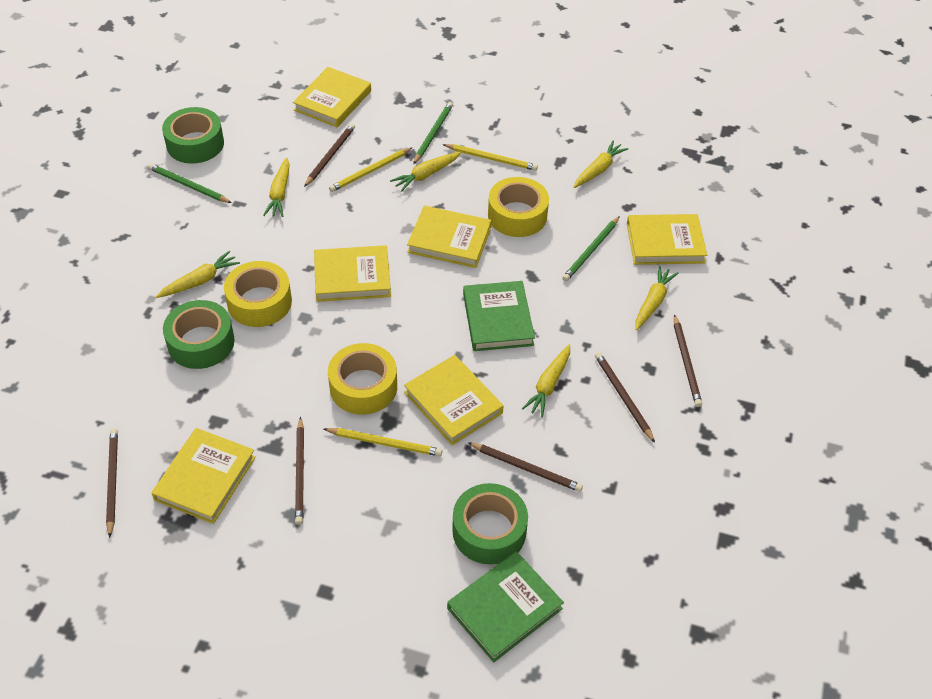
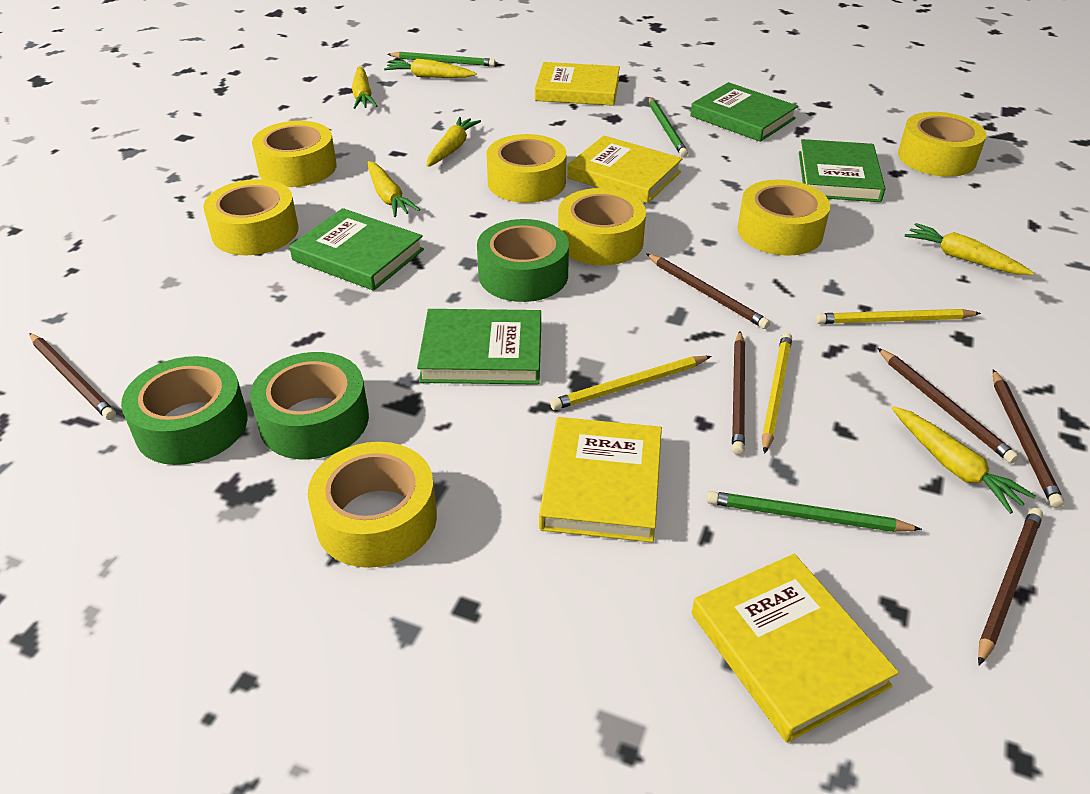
green book: 2 -> 4
yellow book: 6 -> 4
yellow tape: 3 -> 7

